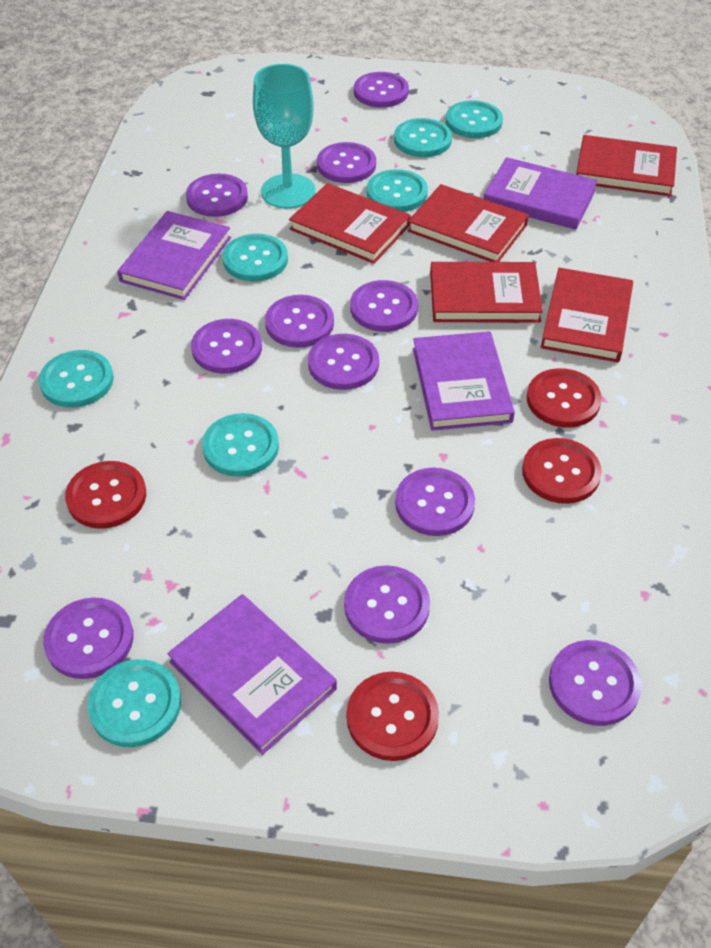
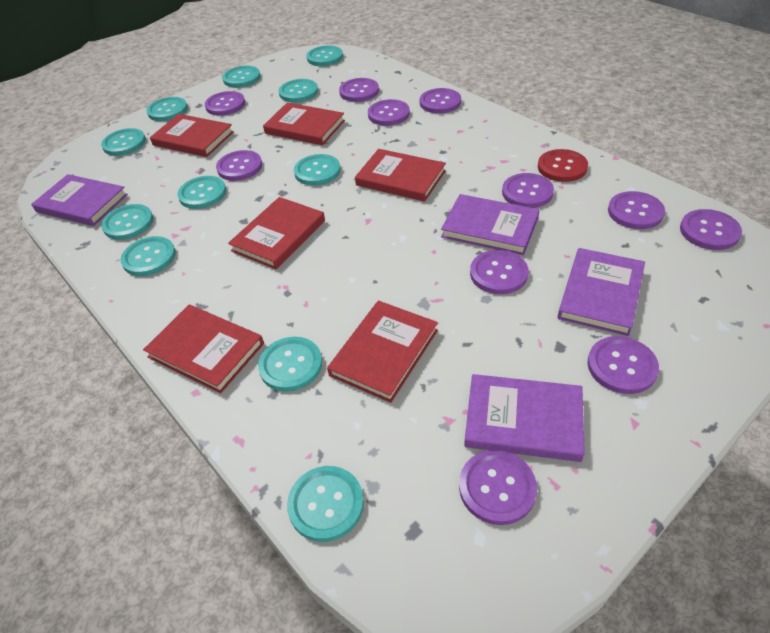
red book: 5 -> 6
red button: 4 -> 1
turquoise button: 7 -> 11
turquoise goblet: 1 -> 0

